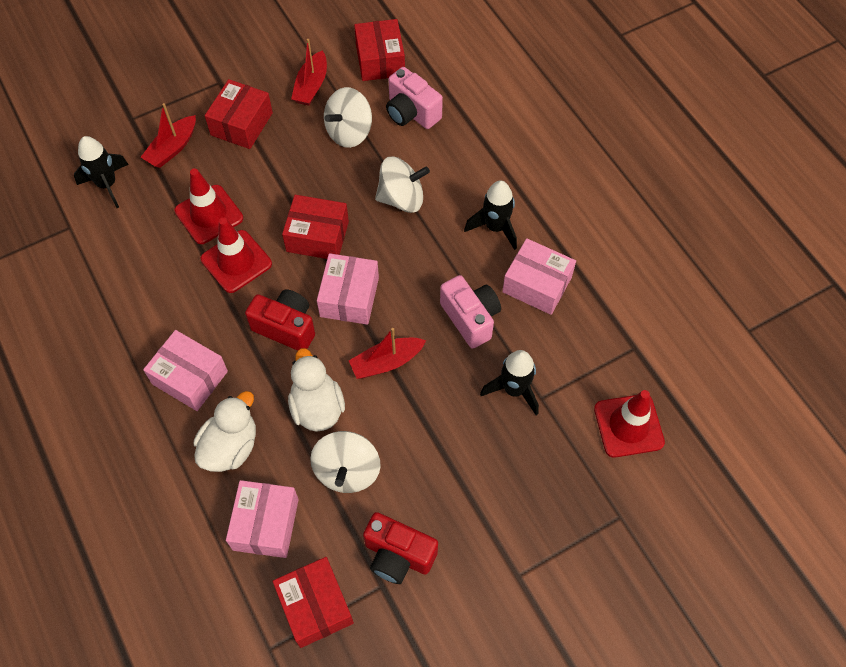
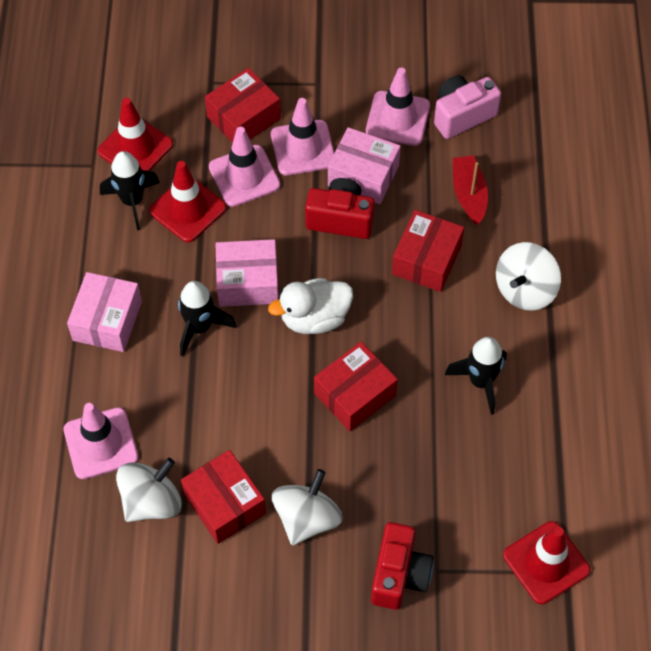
pink box: 4 -> 3
pink camera: 2 -> 1
pink traffic cone: 0 -> 4
red boat: 3 -> 1
white duck: 2 -> 1

